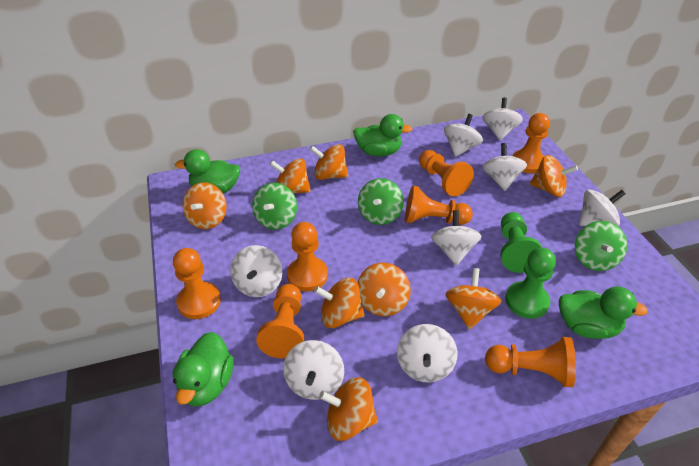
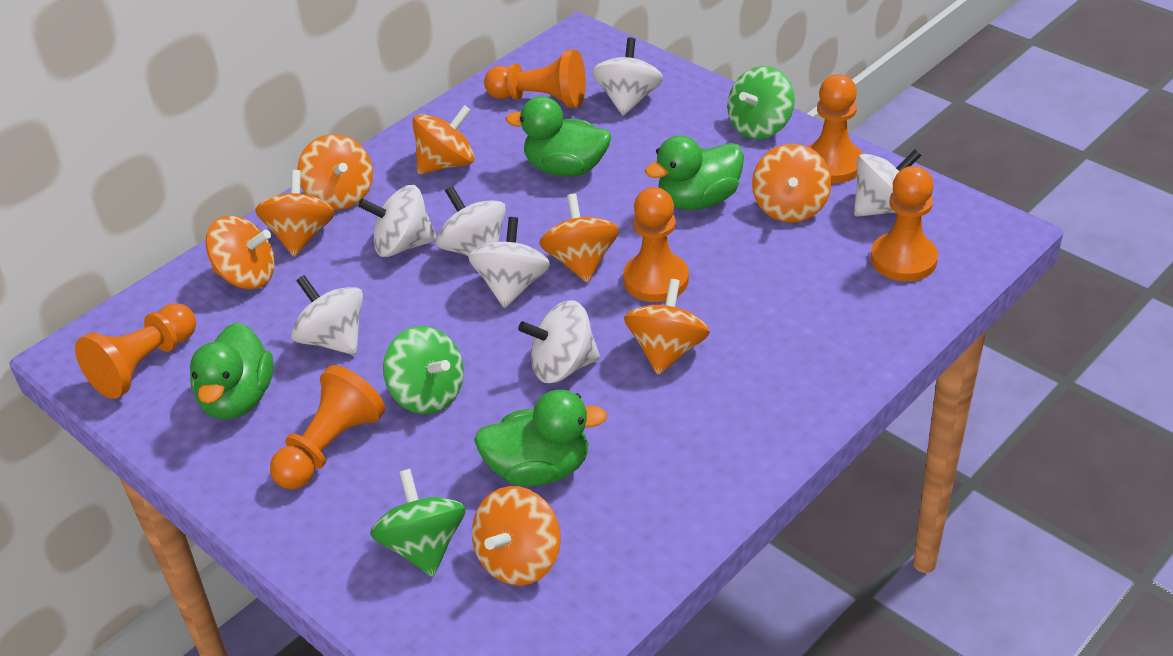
green pawn: 2 -> 0
orange pawn: 7 -> 6
white spinning top: 8 -> 7

